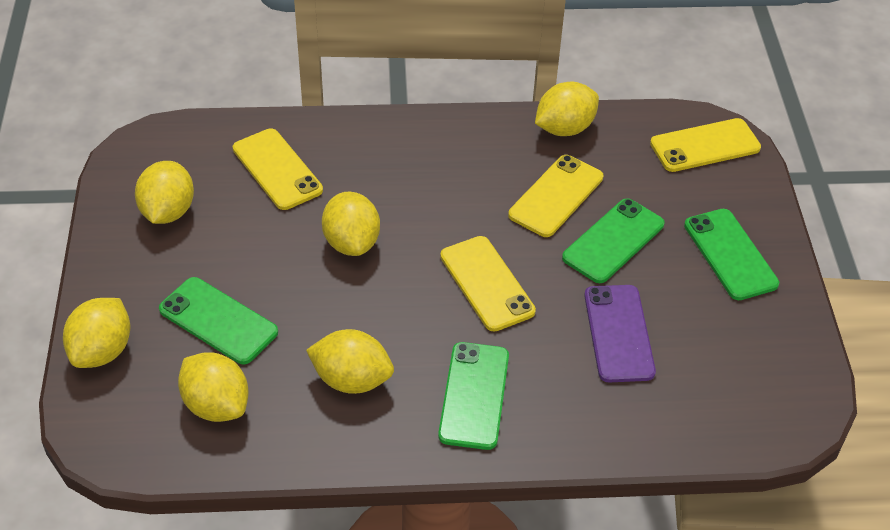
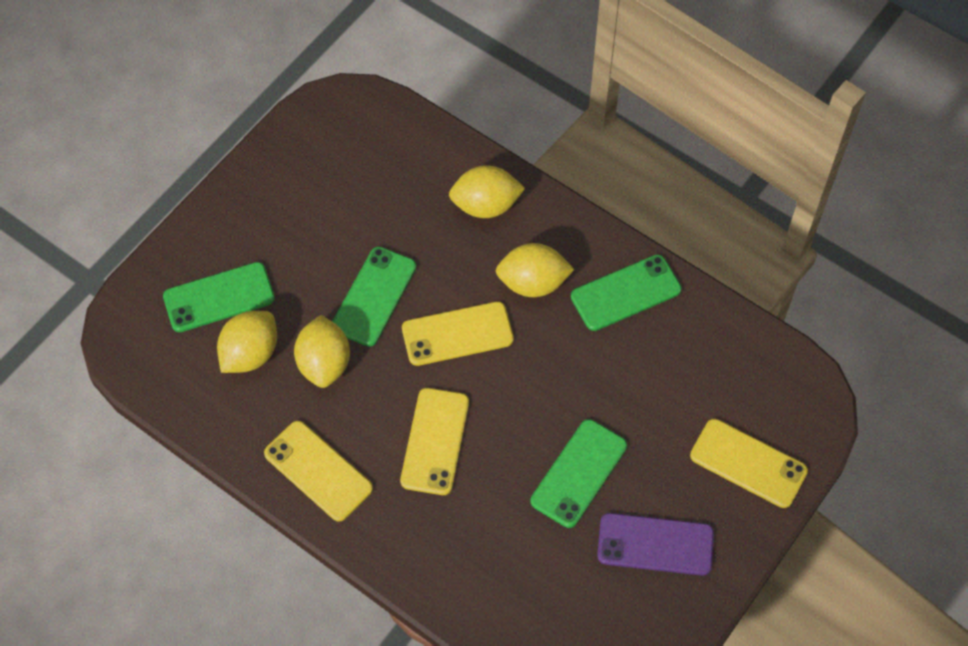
yellow lemon: 6 -> 4

